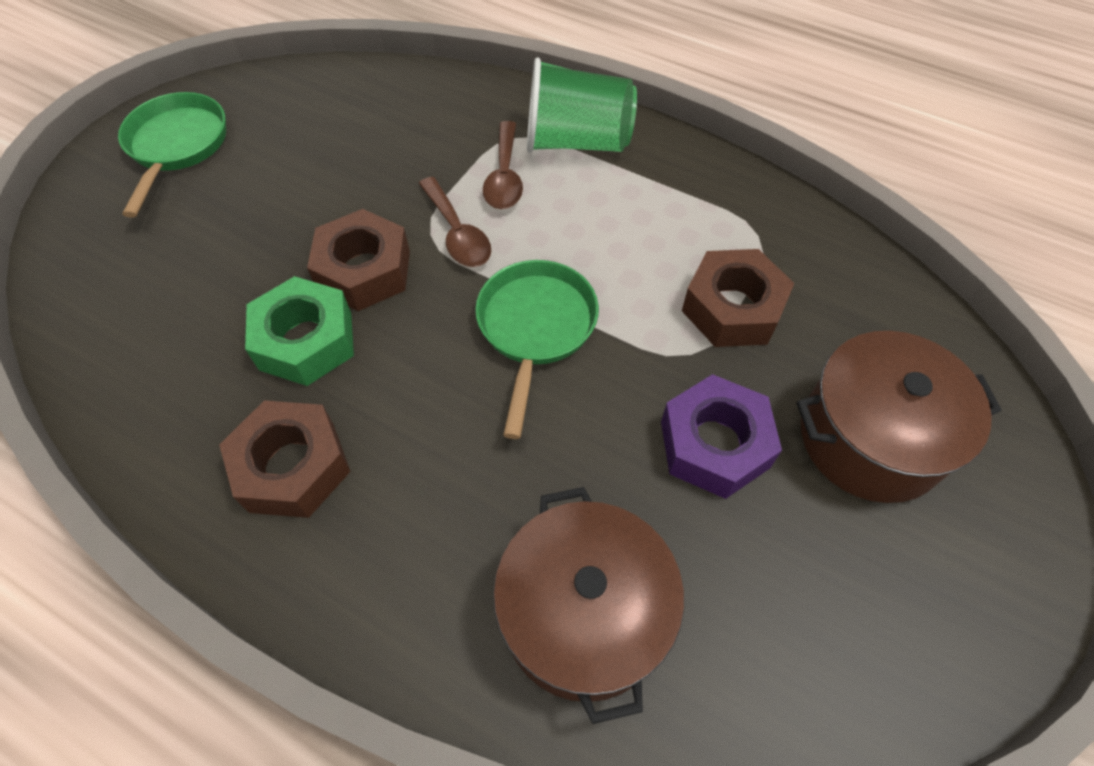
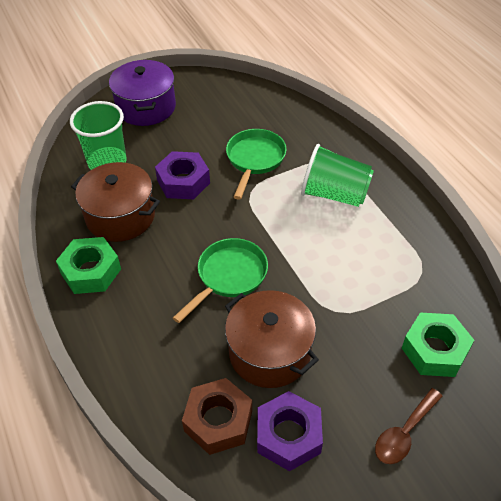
brown nut: 3 -> 1
brown spoon: 2 -> 1
green cup: 1 -> 2
green nut: 1 -> 2
purple nut: 1 -> 2
purple pot: 0 -> 1

